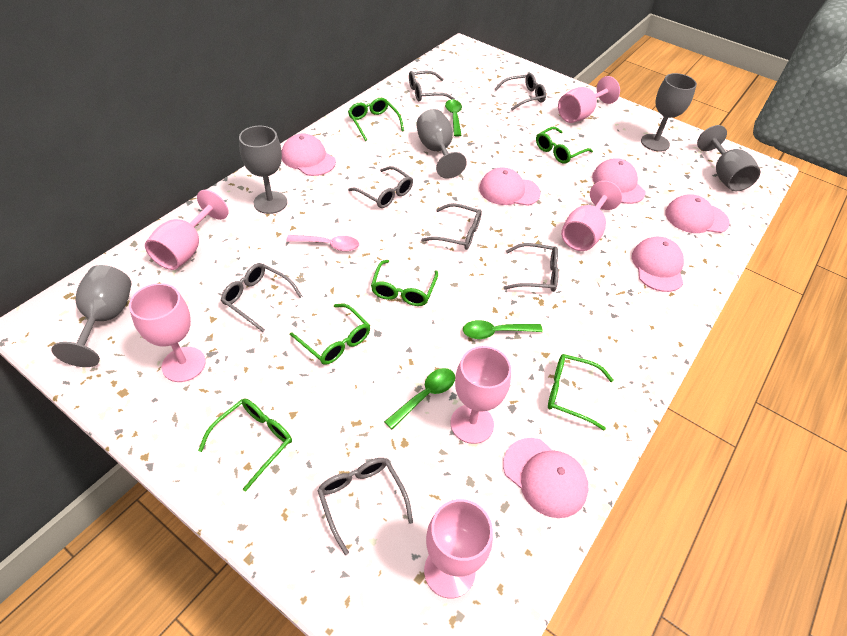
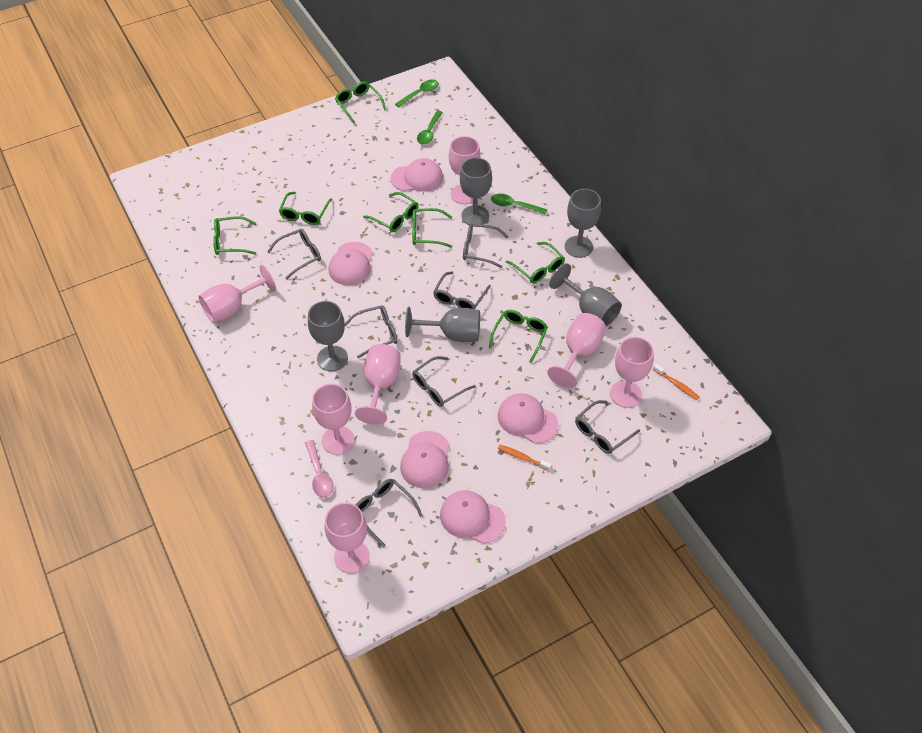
green glasses: 6 -> 7
orange toothbrush: 0 -> 2
pink cap: 6 -> 5
pink goblet: 6 -> 7

